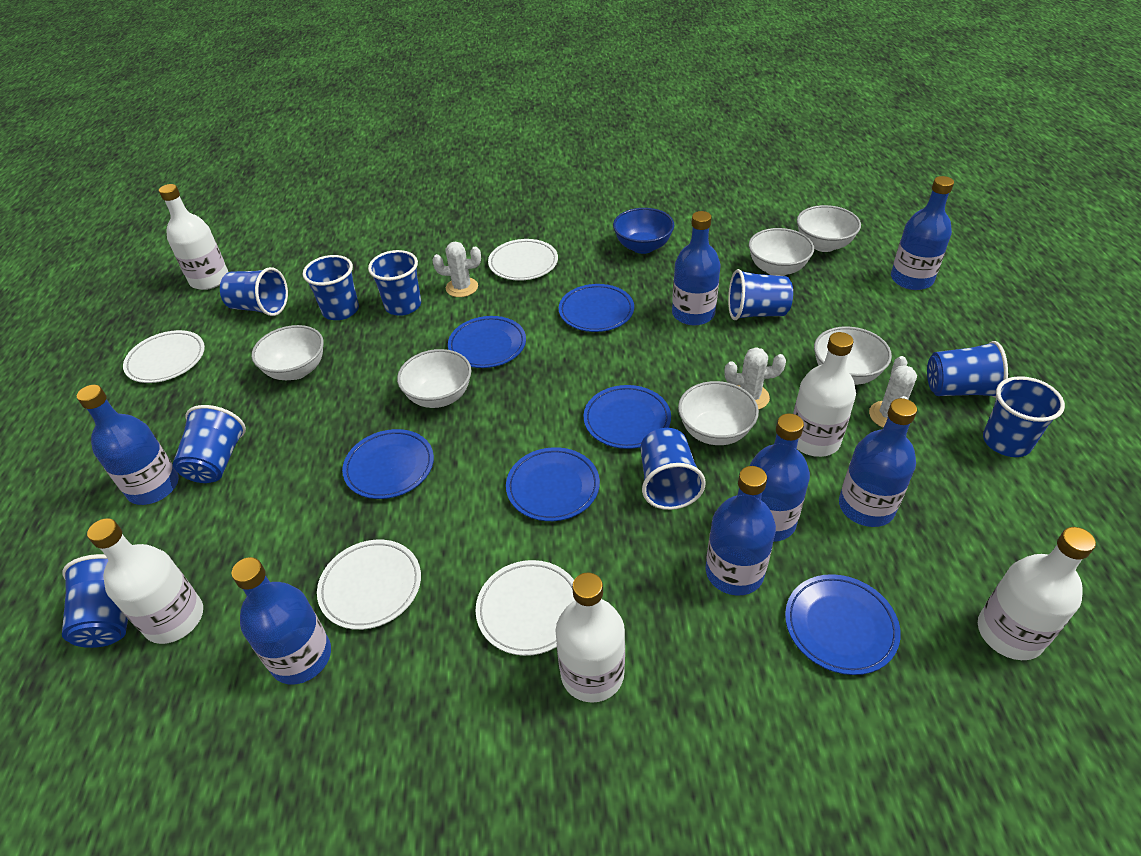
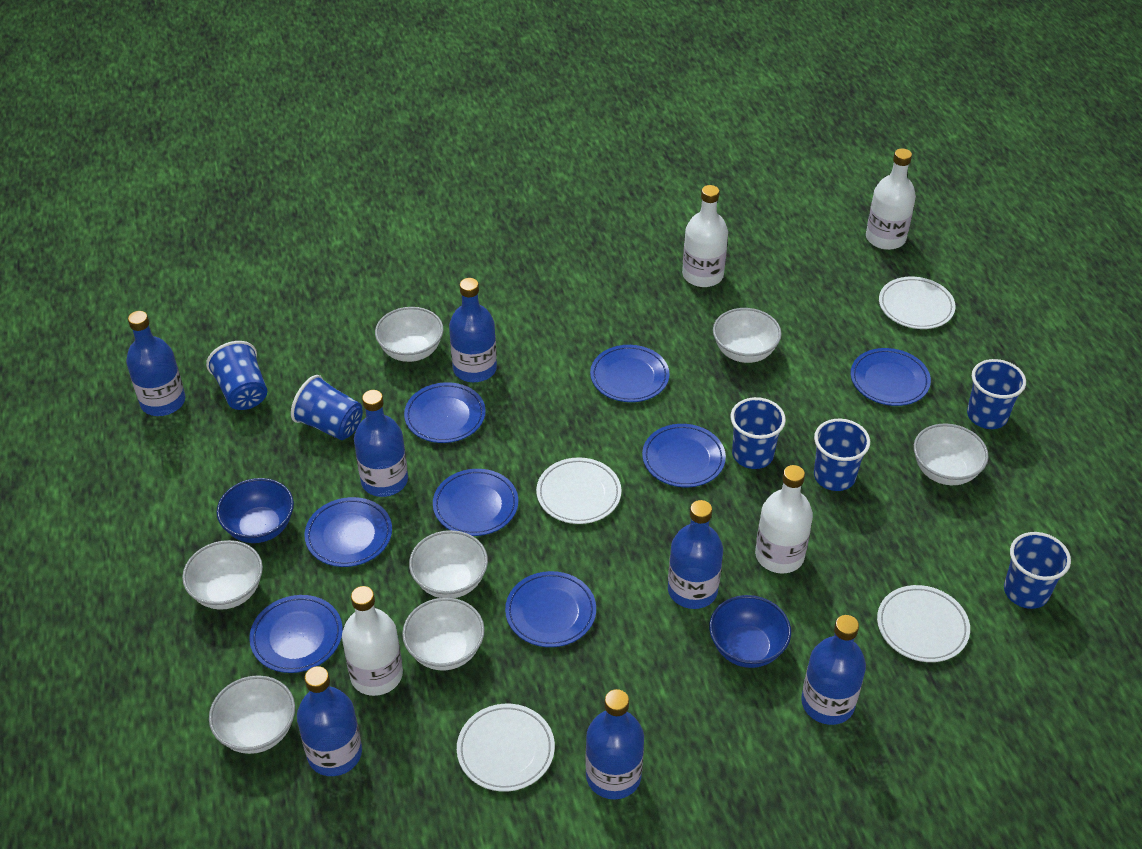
blue bowl: 1 -> 2
blue cup: 9 -> 6
blue plate: 6 -> 8
white bottle: 5 -> 4
white bowl: 6 -> 7
white cactus: 3 -> 0

